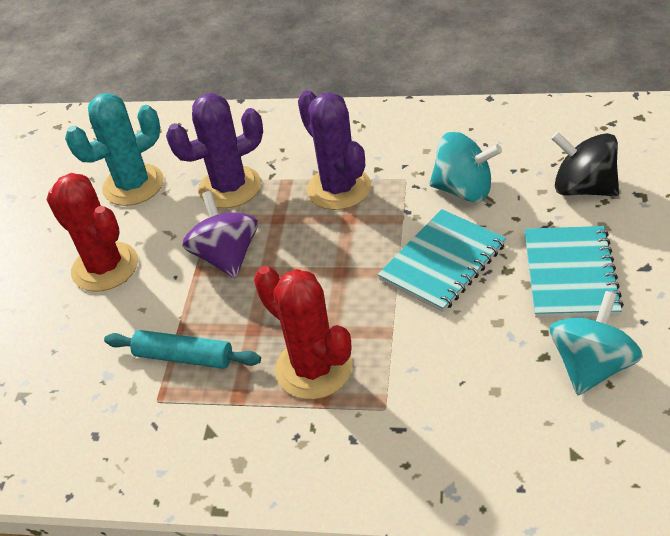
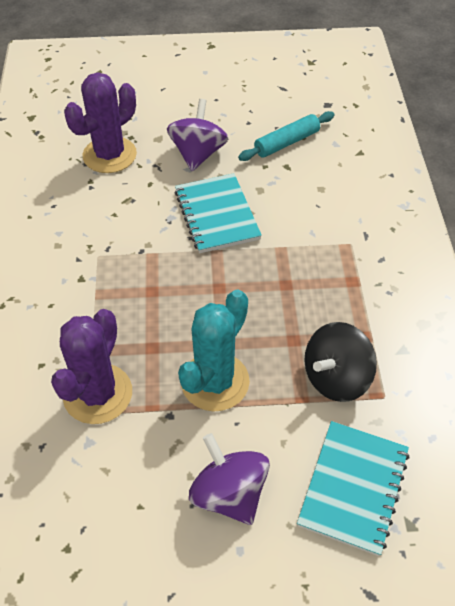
purple spinning top: 1 -> 2
red cactus: 2 -> 0
turquoise spinning top: 2 -> 0

